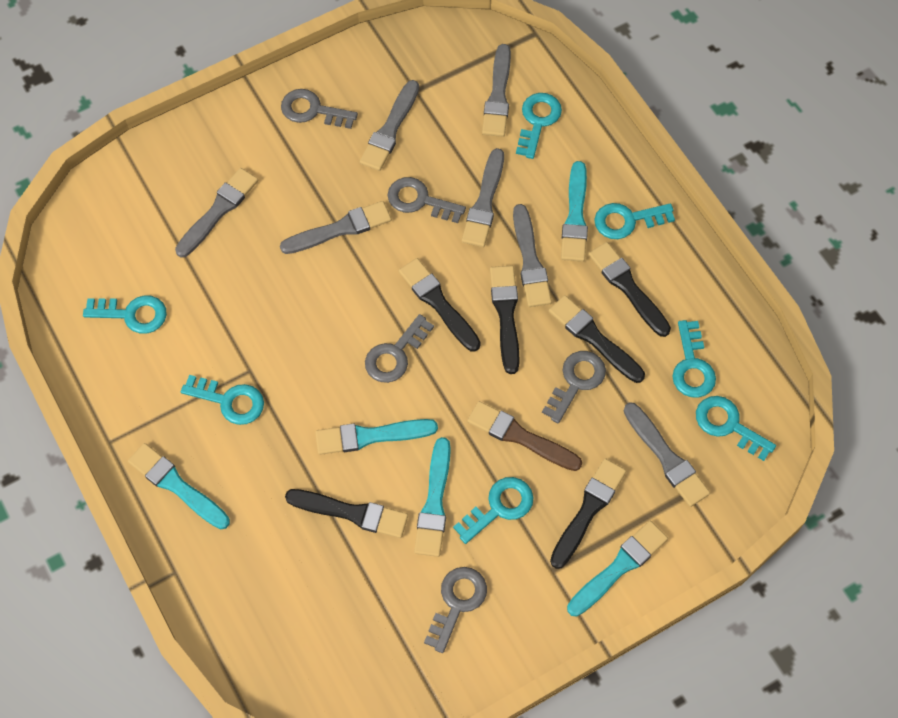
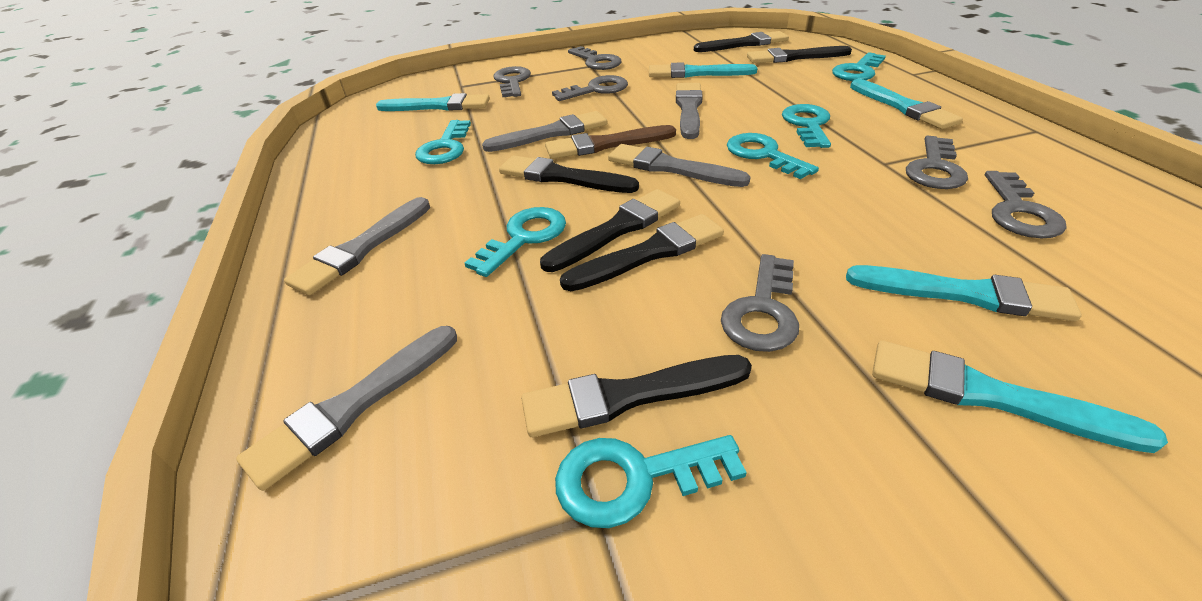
grey brush: 7 -> 5
grey key: 5 -> 6
turquoise key: 7 -> 6

